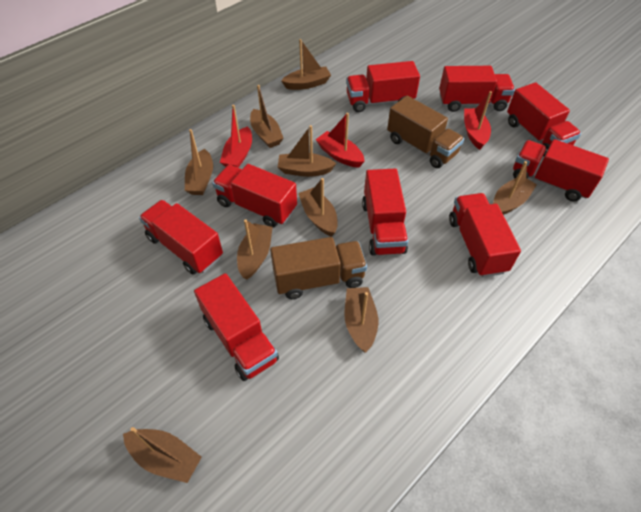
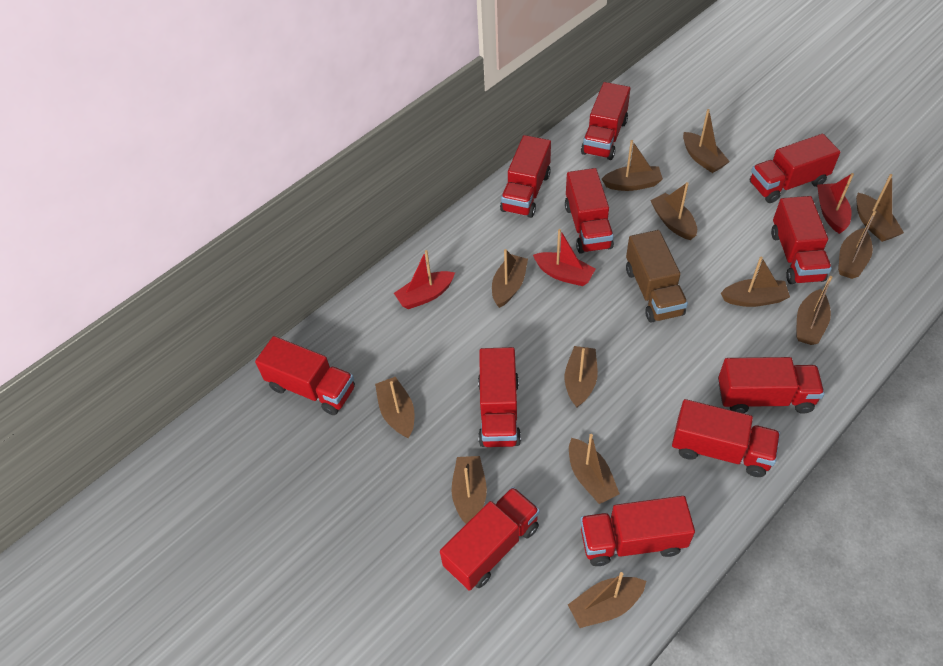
brown boat: 9 -> 13
brown truck: 2 -> 1
red truck: 9 -> 11

